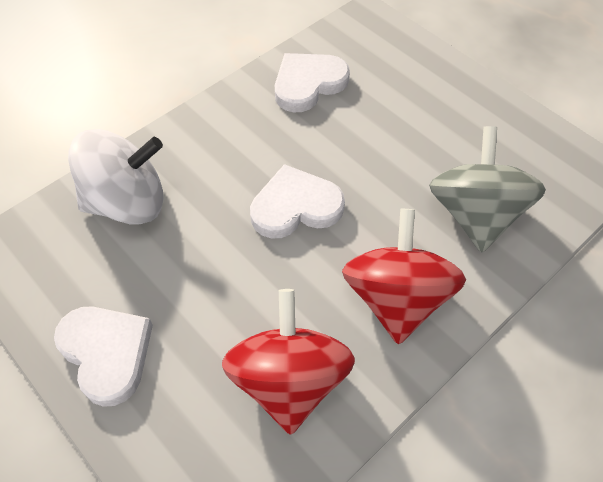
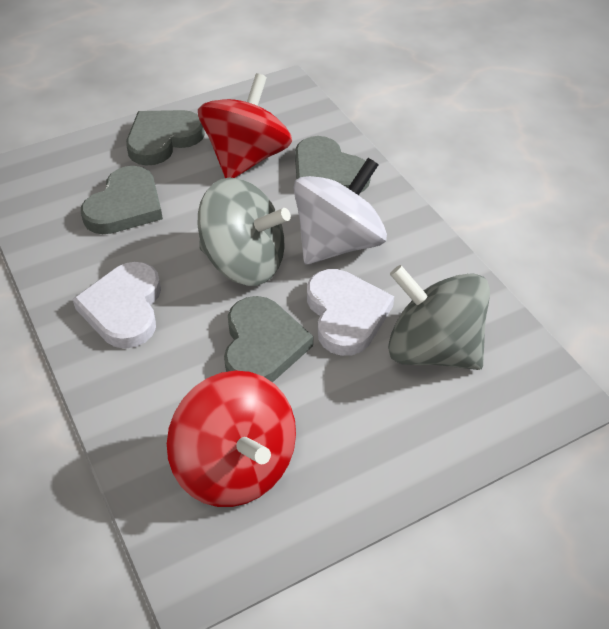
grey heart: 0 -> 4
grey spinning top: 1 -> 2
white heart: 3 -> 2

